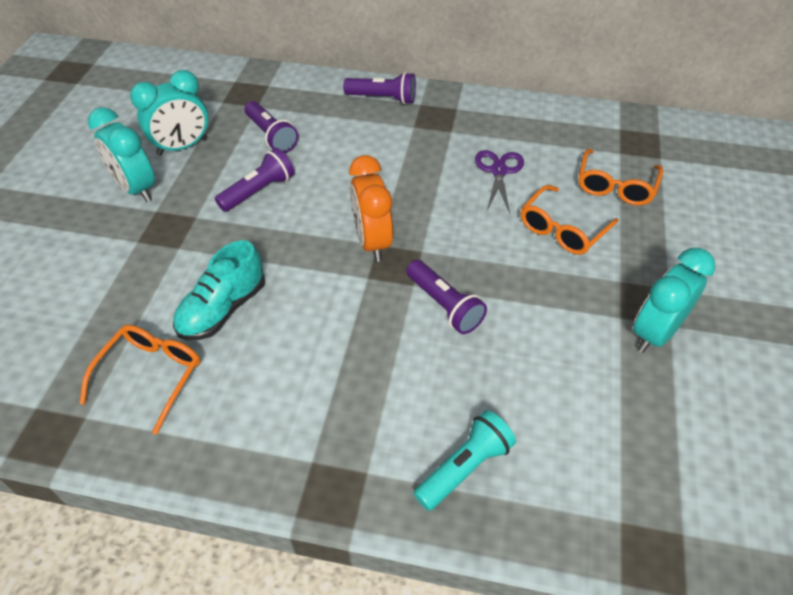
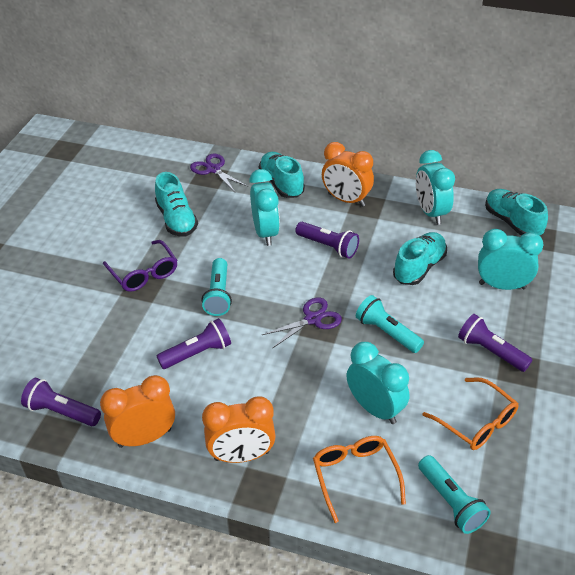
orange clock: 1 -> 3
orange glasses: 3 -> 2
purple glasses: 0 -> 1
purple scissors: 1 -> 2
turquoise clock: 3 -> 4
turquoise flashlight: 1 -> 3
turquoise shoe: 1 -> 4

